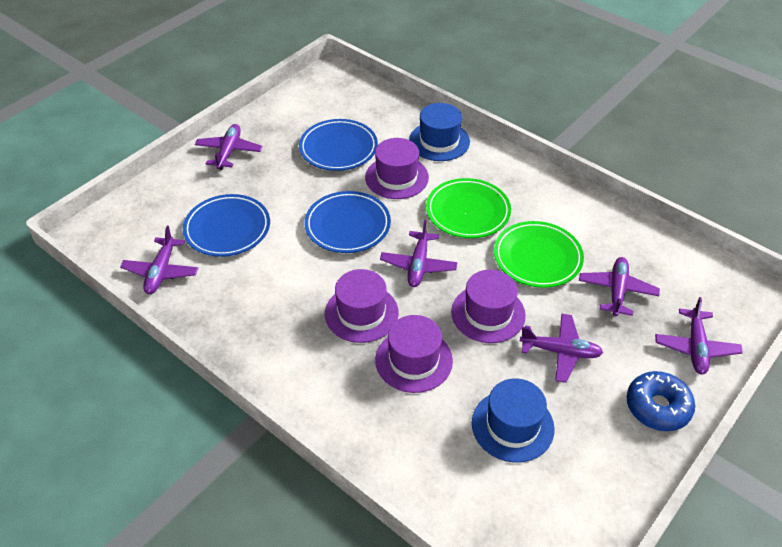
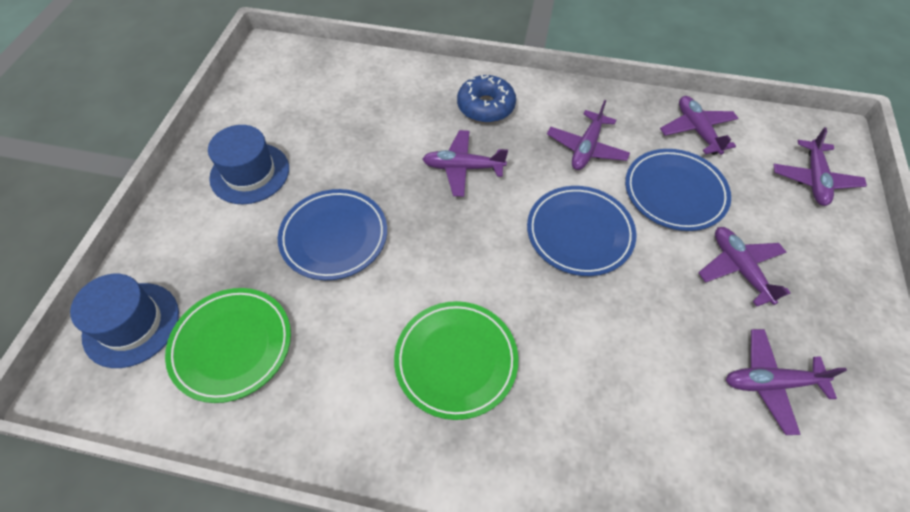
purple hat: 4 -> 0

